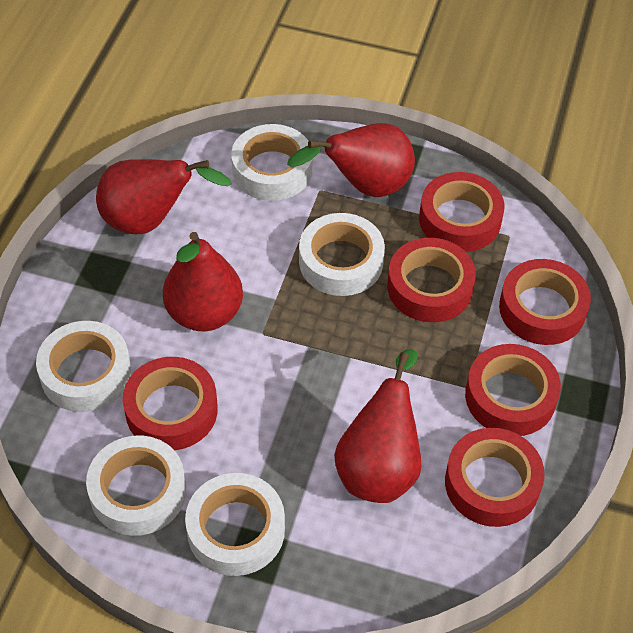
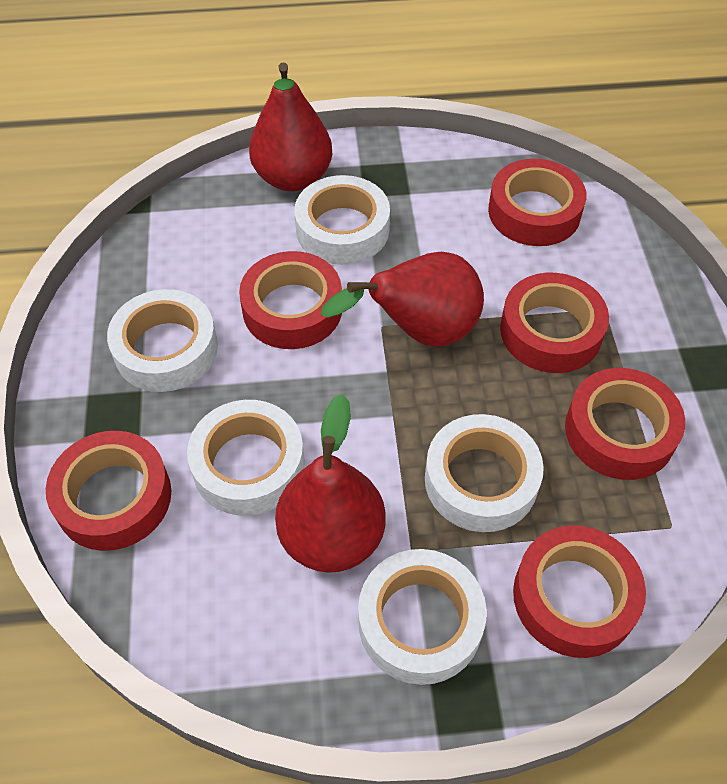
red pear: 4 -> 3

